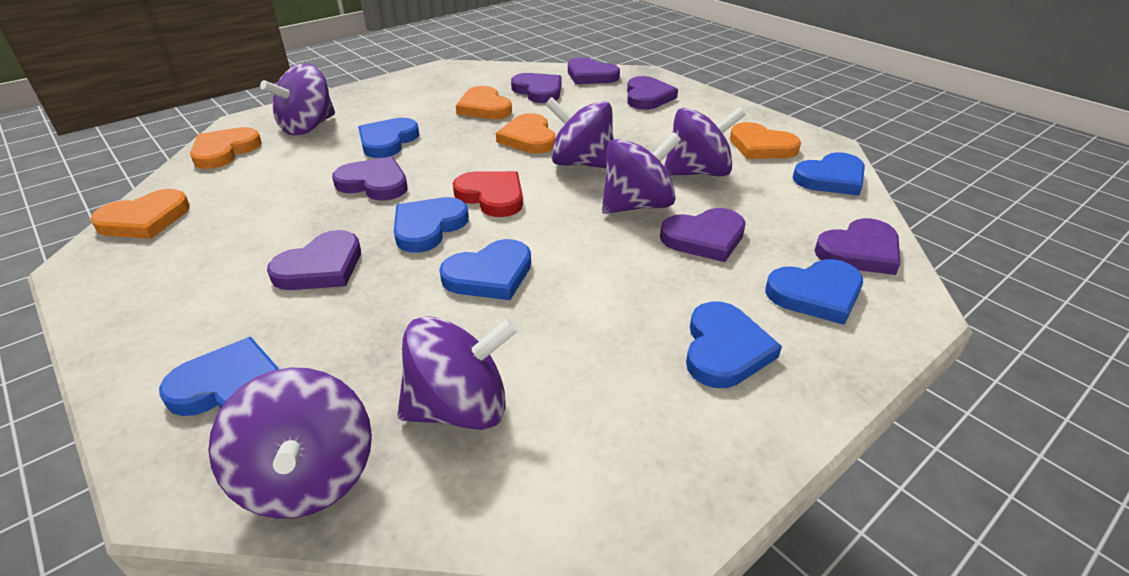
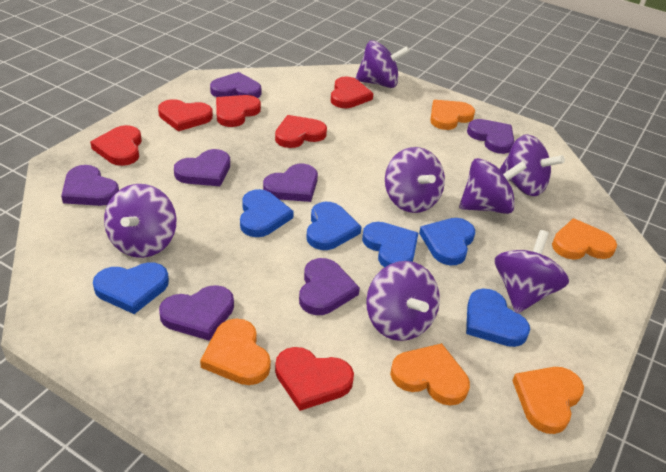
blue heart: 7 -> 6
purple spinning top: 6 -> 7
red heart: 1 -> 6

